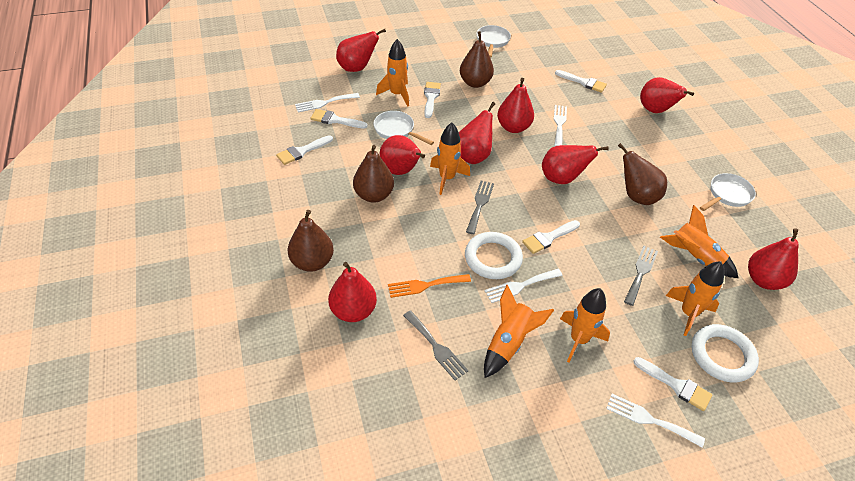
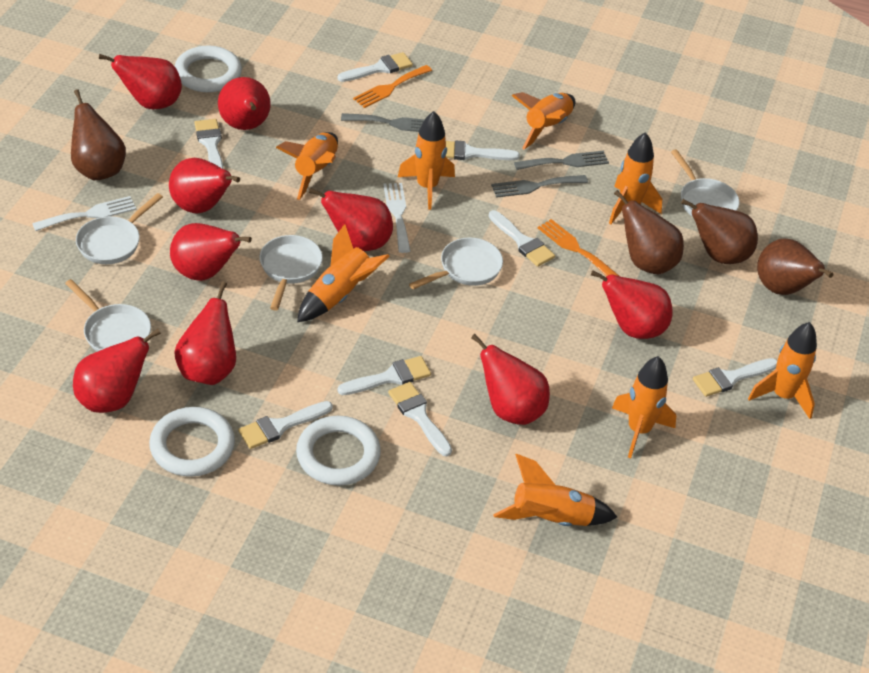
orange fork: 1 -> 2
orange rocket: 6 -> 8
red pear: 8 -> 9
white brush: 6 -> 8
white fork: 4 -> 2
white pan: 3 -> 5
white ring: 2 -> 3

